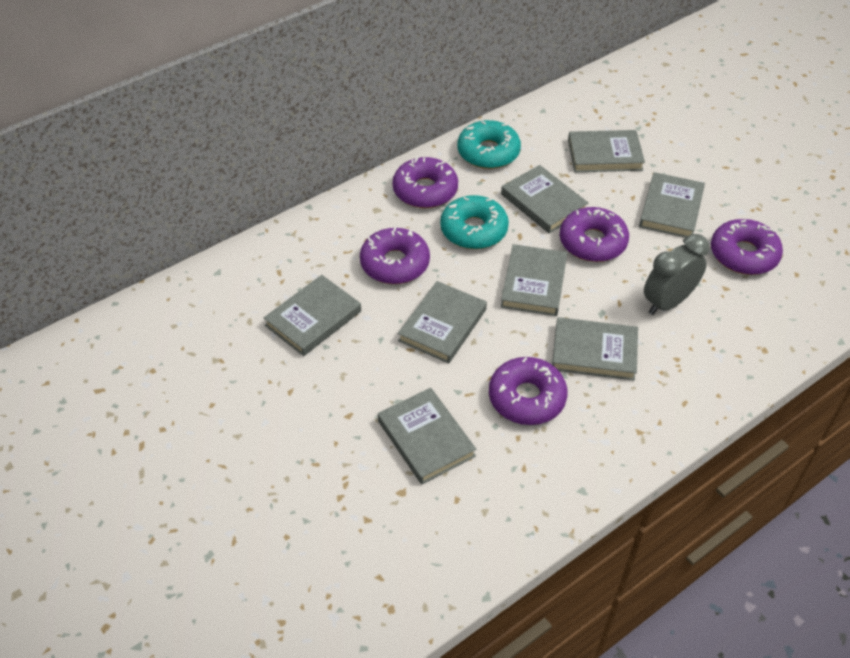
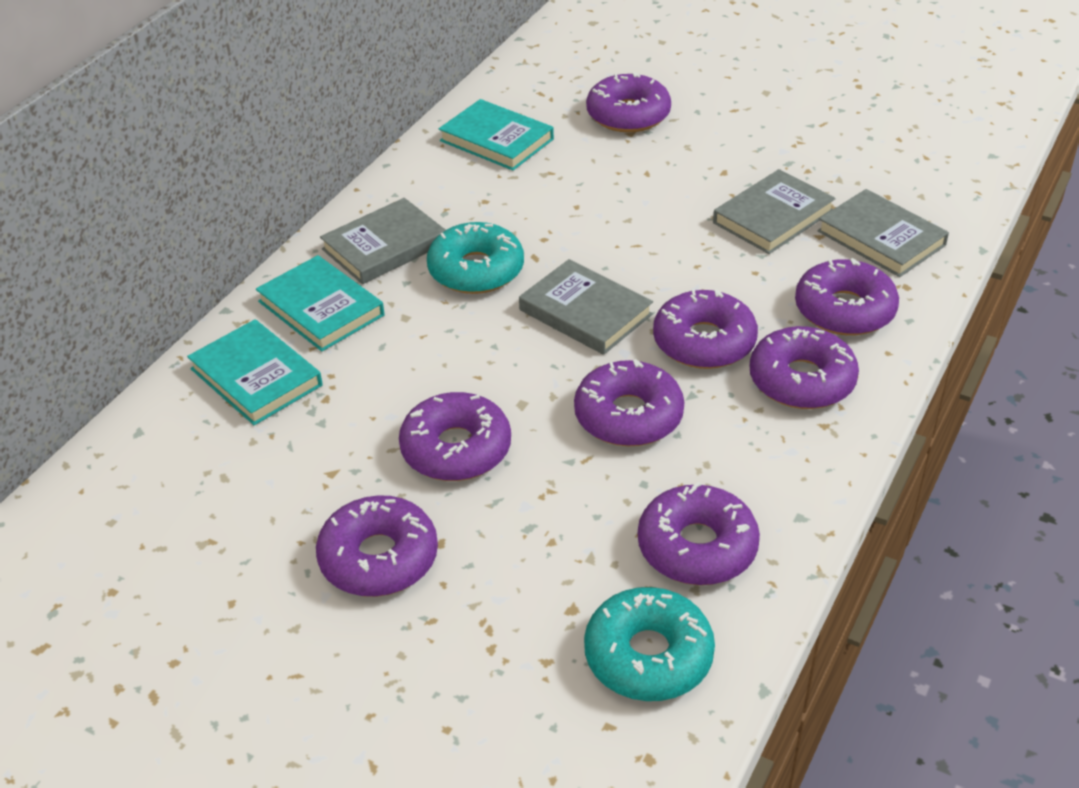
grey book: 8 -> 4
grey clock: 1 -> 0
purple donut: 5 -> 8
turquoise book: 0 -> 3

